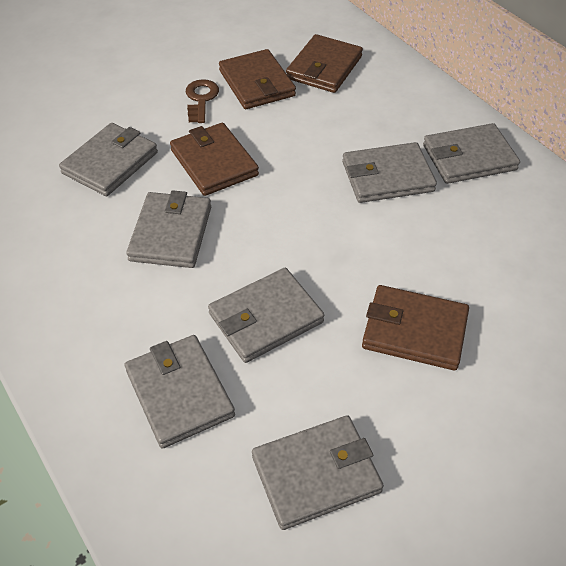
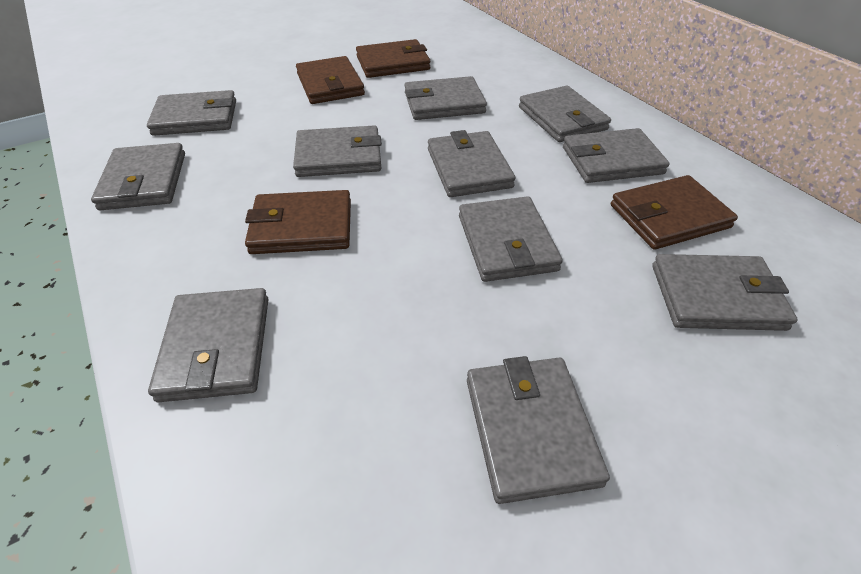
brown key: 1 -> 0
grey wallet: 7 -> 11

